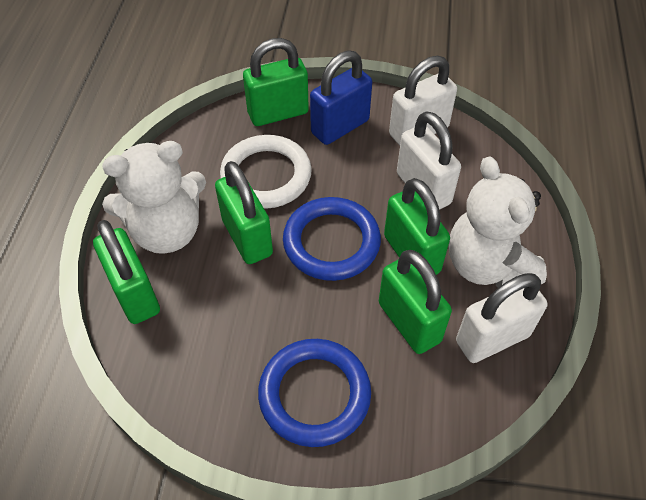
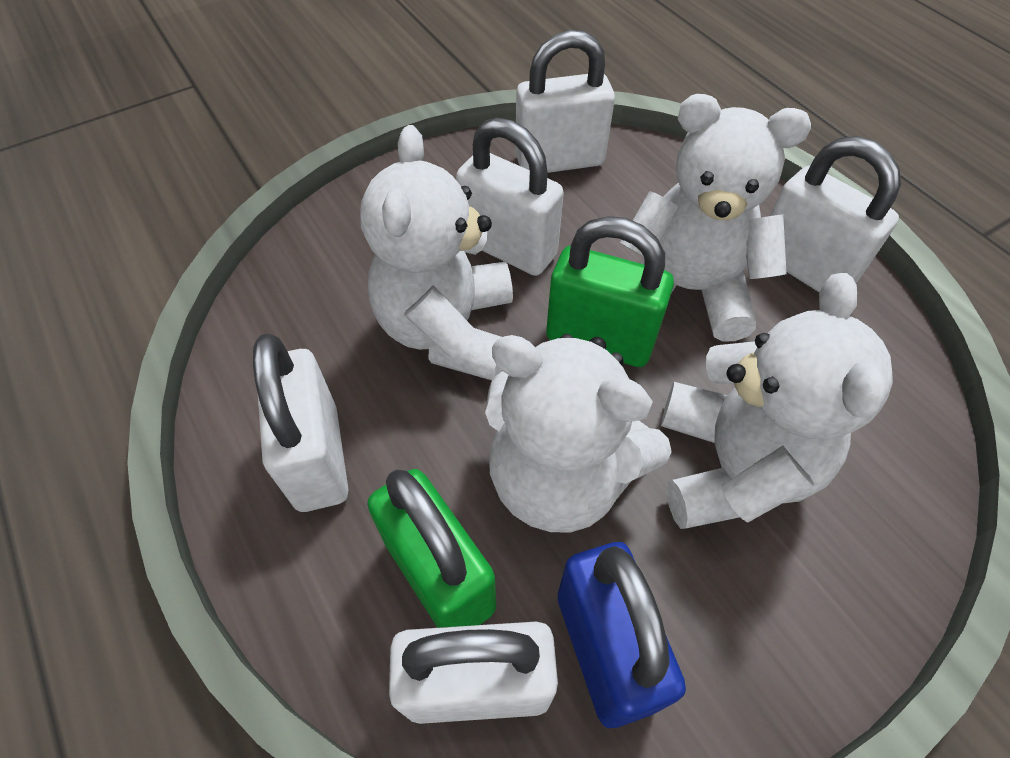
blue ring: 2 -> 0
green padlock: 5 -> 2
white padlock: 3 -> 5
white ring: 1 -> 0
white teddy bear: 2 -> 4

